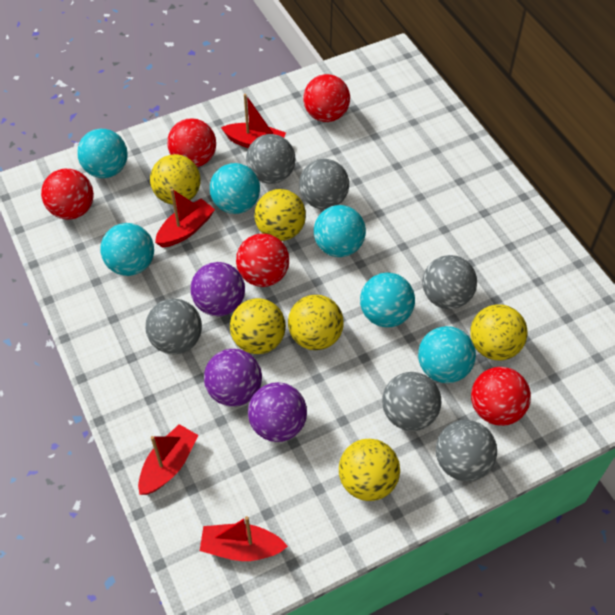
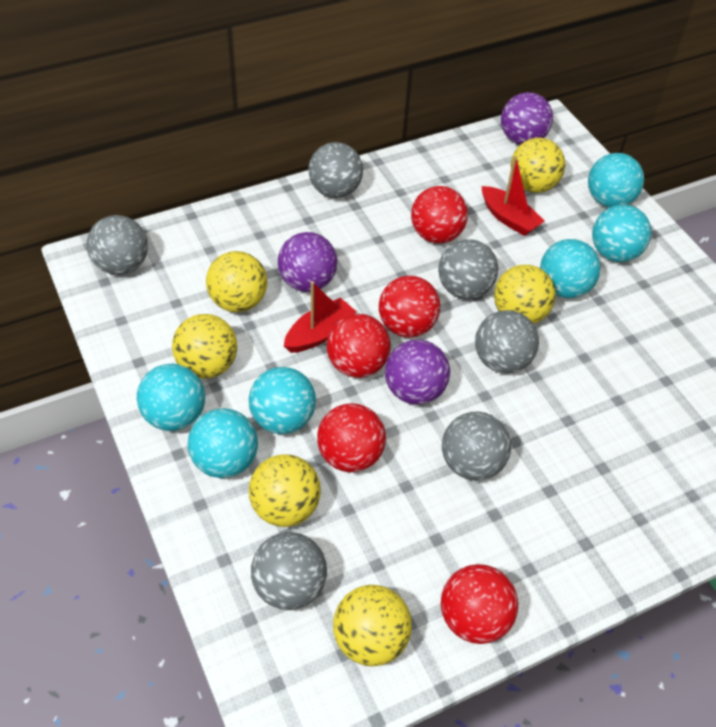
red boat: 4 -> 2

